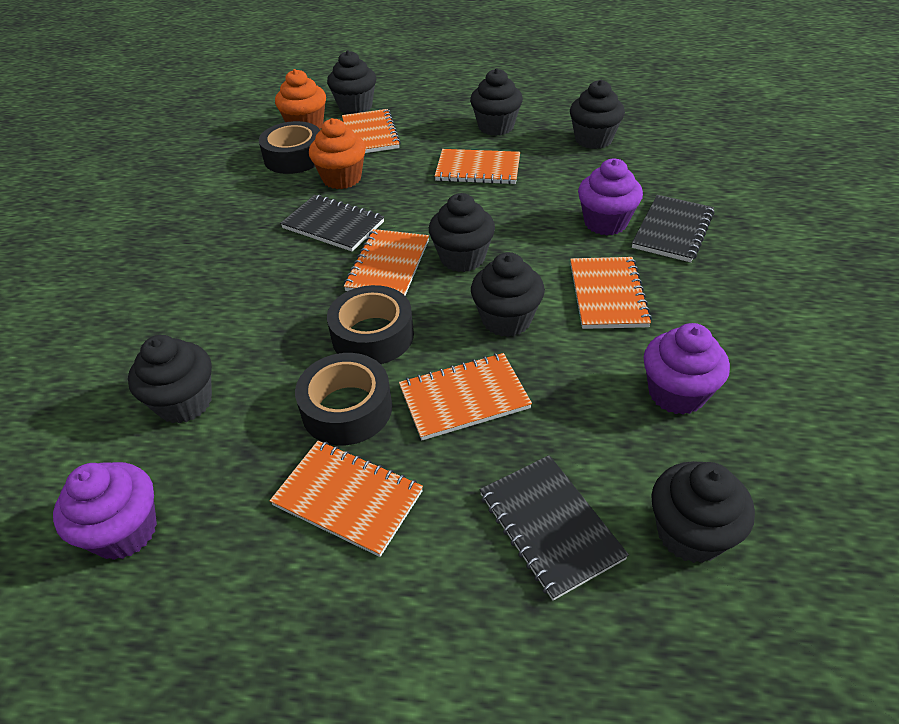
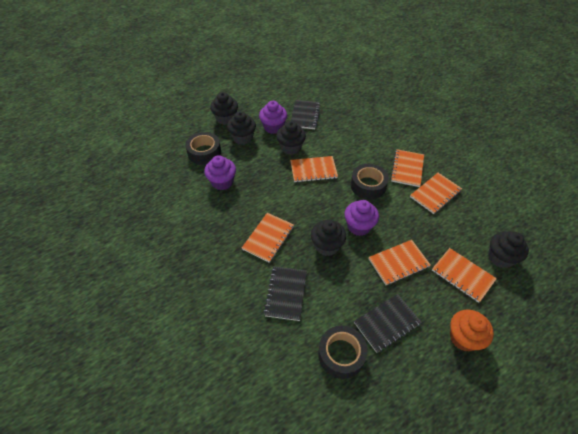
black cupcake: 7 -> 5
orange cupcake: 2 -> 1

